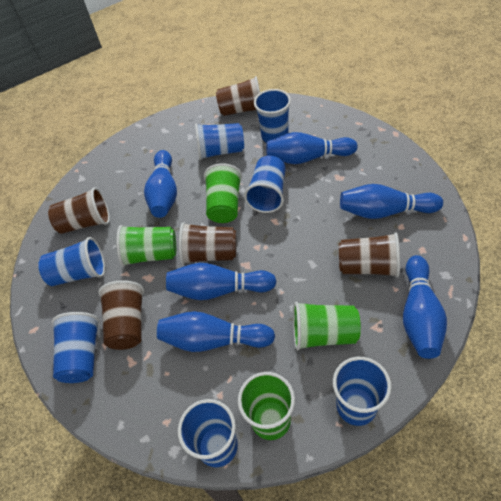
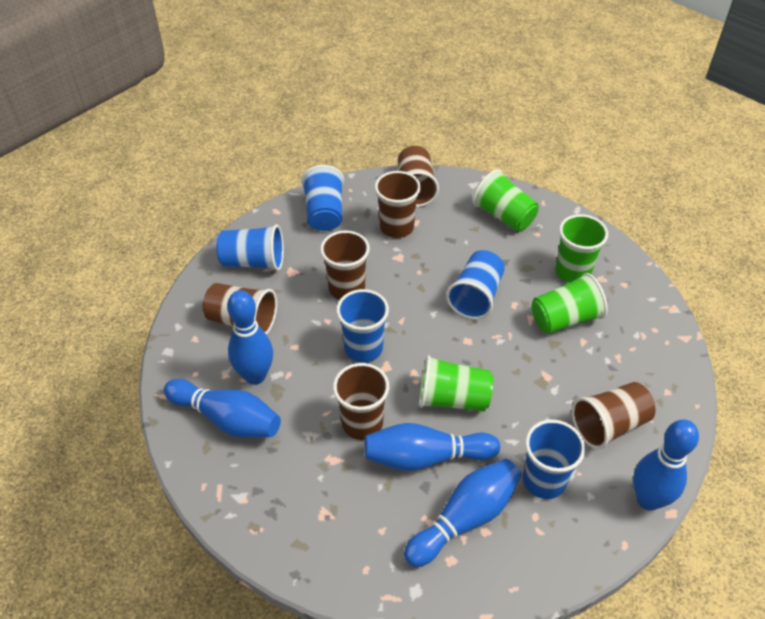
blue bowling pin: 6 -> 5
blue cup: 7 -> 5
brown cup: 5 -> 6

